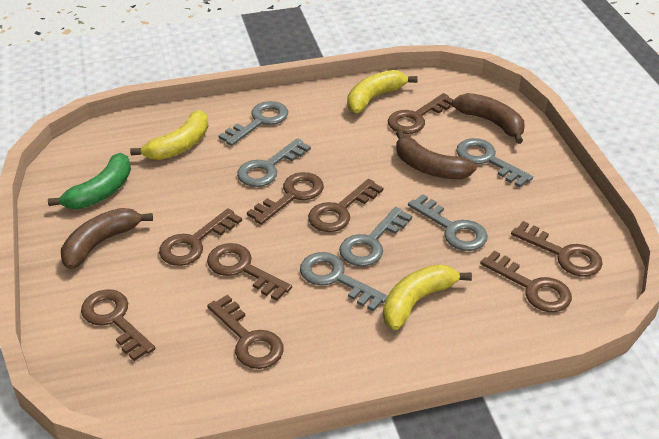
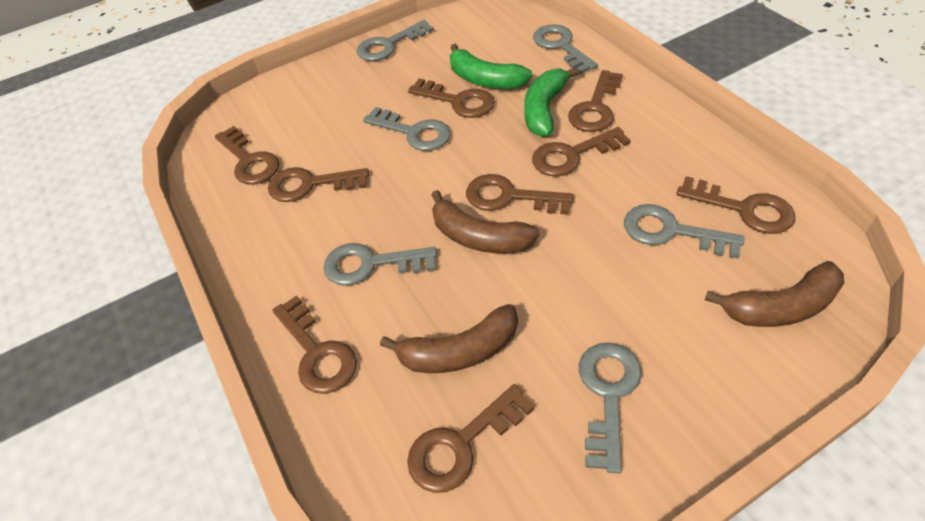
green banana: 1 -> 2
yellow banana: 3 -> 0

